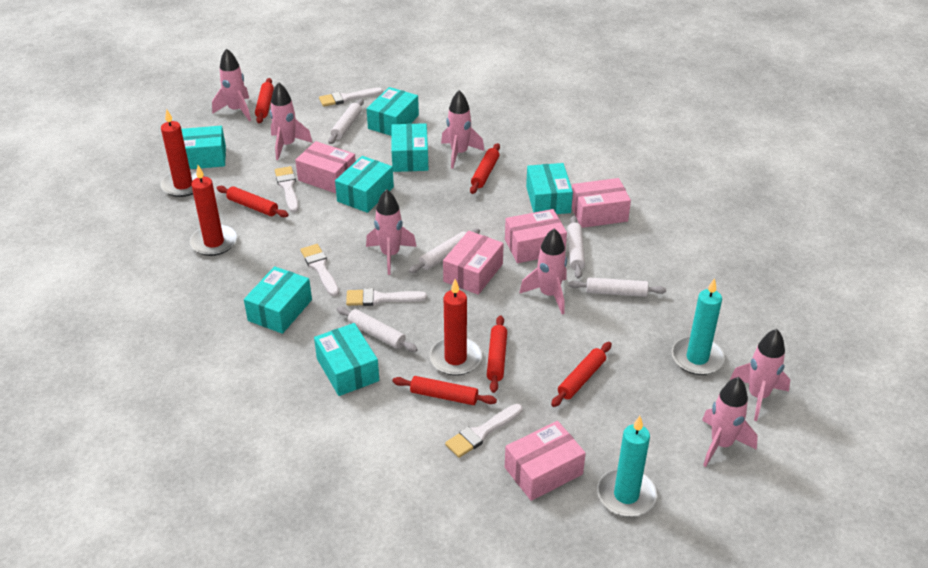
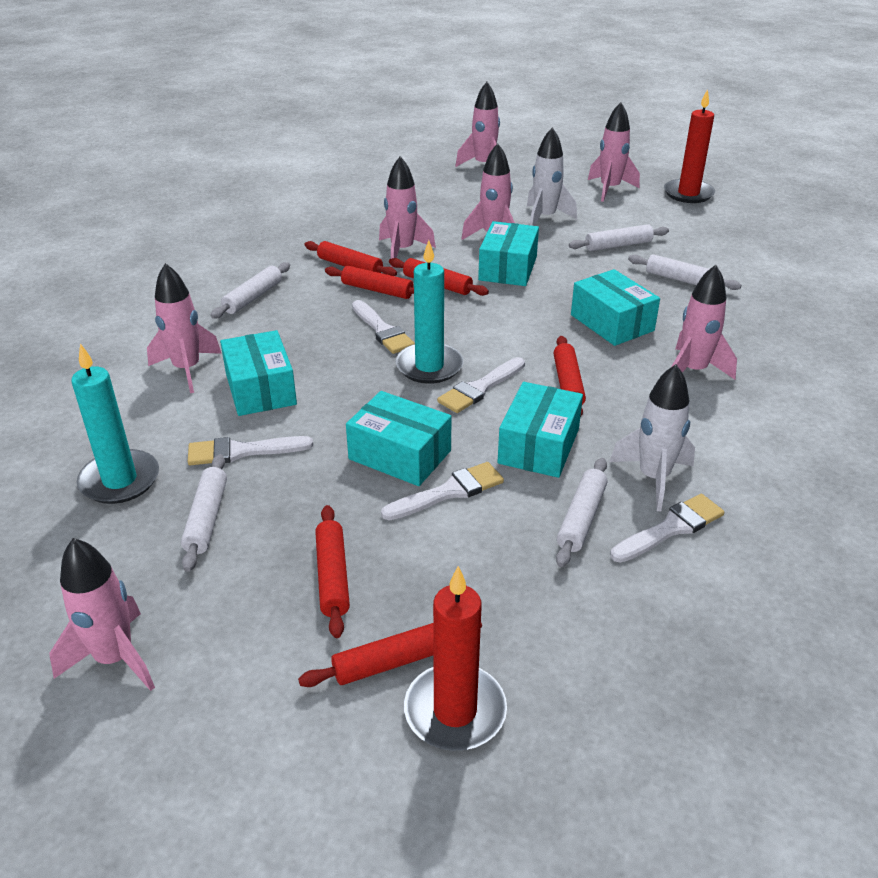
pink box: 5 -> 0
red candle: 3 -> 2
turquoise box: 7 -> 5
white rocket: 0 -> 2

